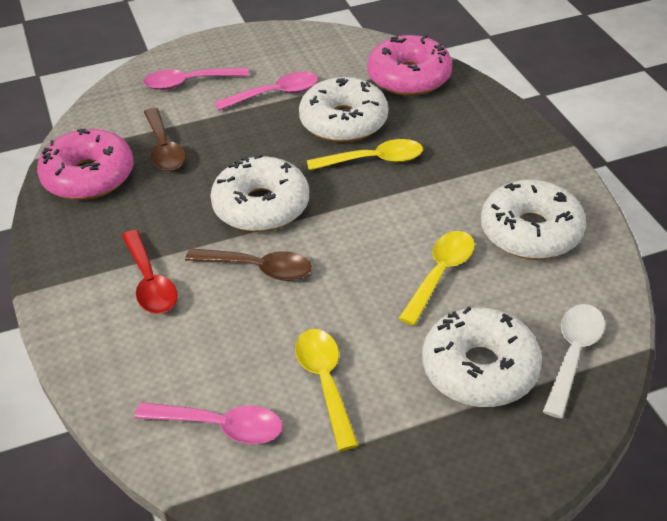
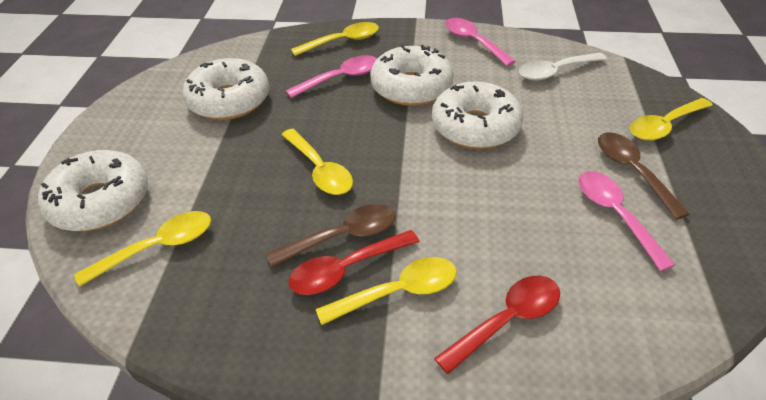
pink donut: 2 -> 0
red spoon: 1 -> 2
yellow spoon: 3 -> 5

